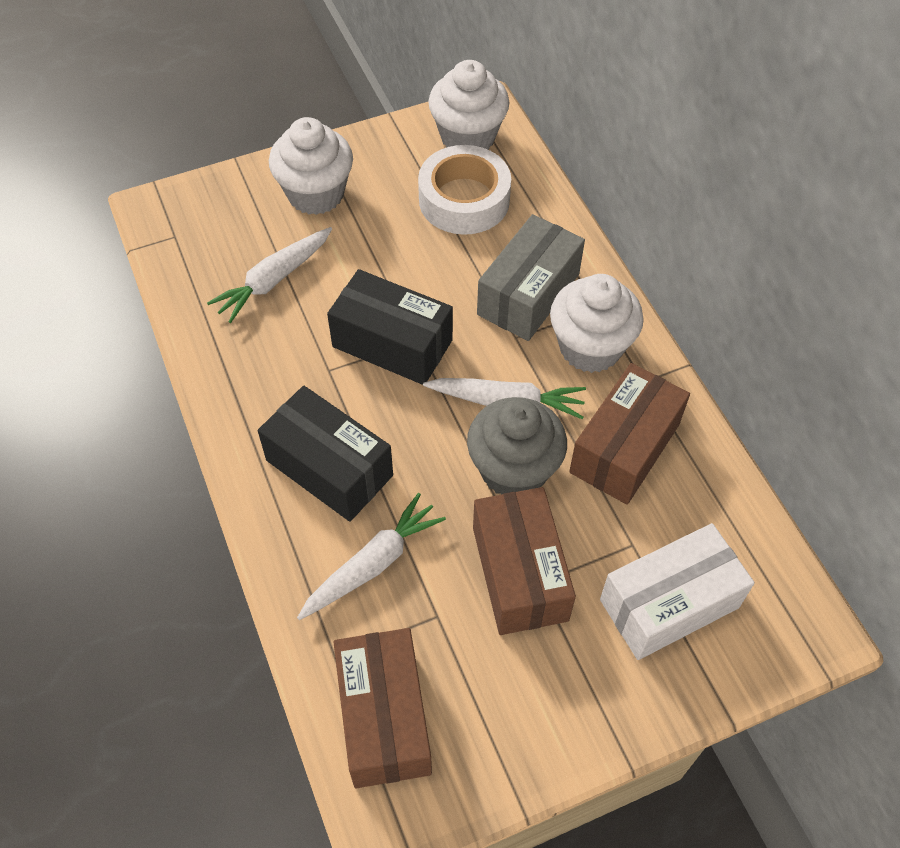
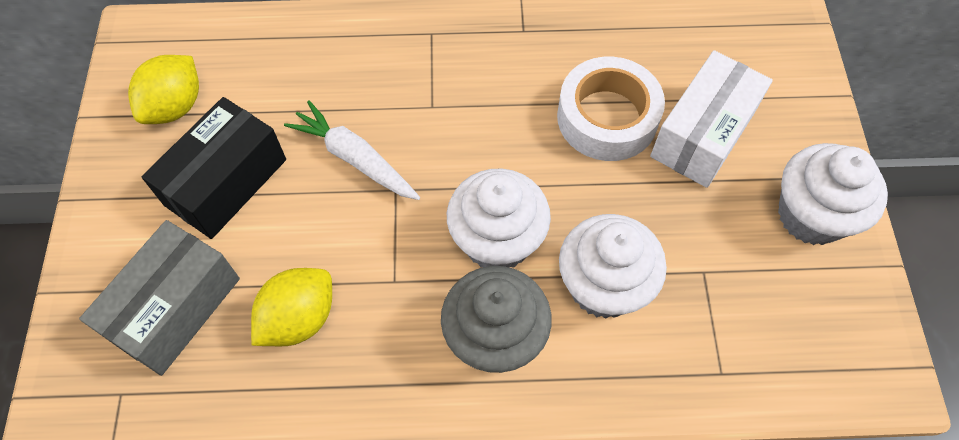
black box: 2 -> 1
brown box: 3 -> 0
white carrot: 3 -> 1
yellow lemon: 0 -> 2

